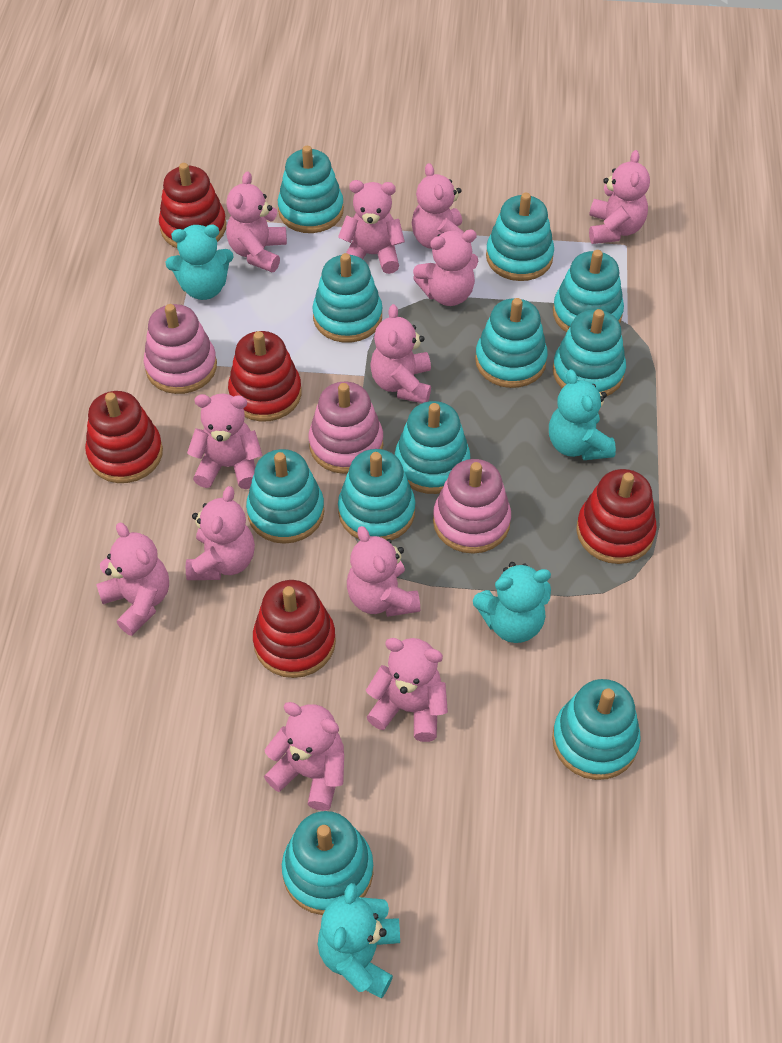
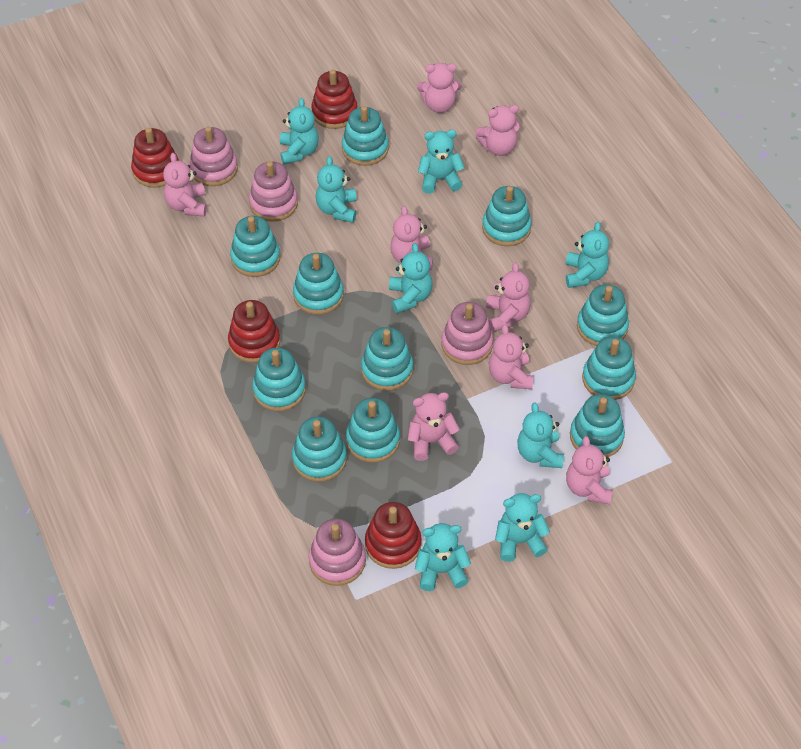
pink stacking toy: 3 -> 4
pink teddy bear: 12 -> 8
red stacking toy: 5 -> 4
turquoise teddy bear: 4 -> 8

